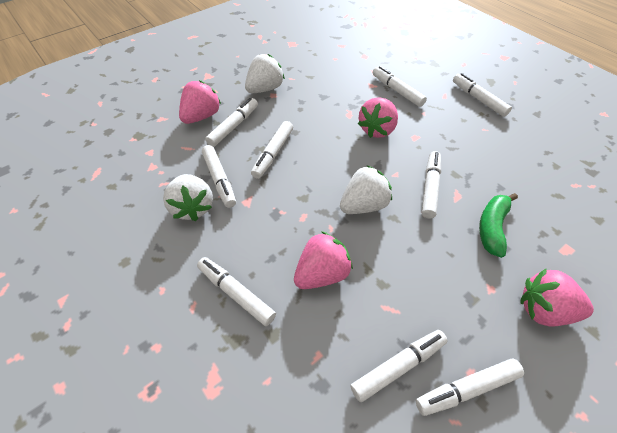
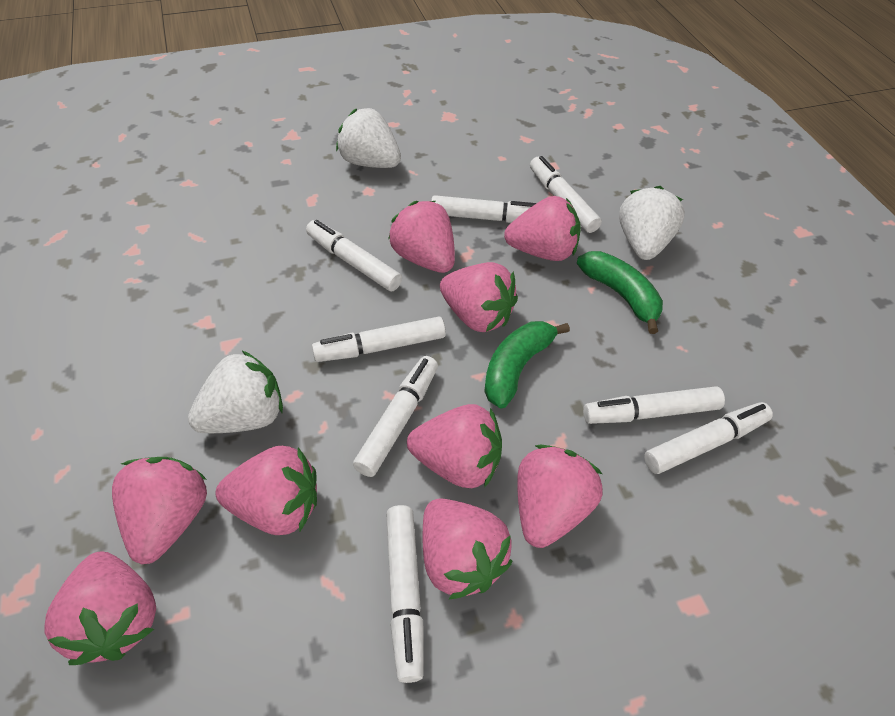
green banana: 1 -> 2
pink strawberry: 4 -> 9
white marker: 9 -> 8

